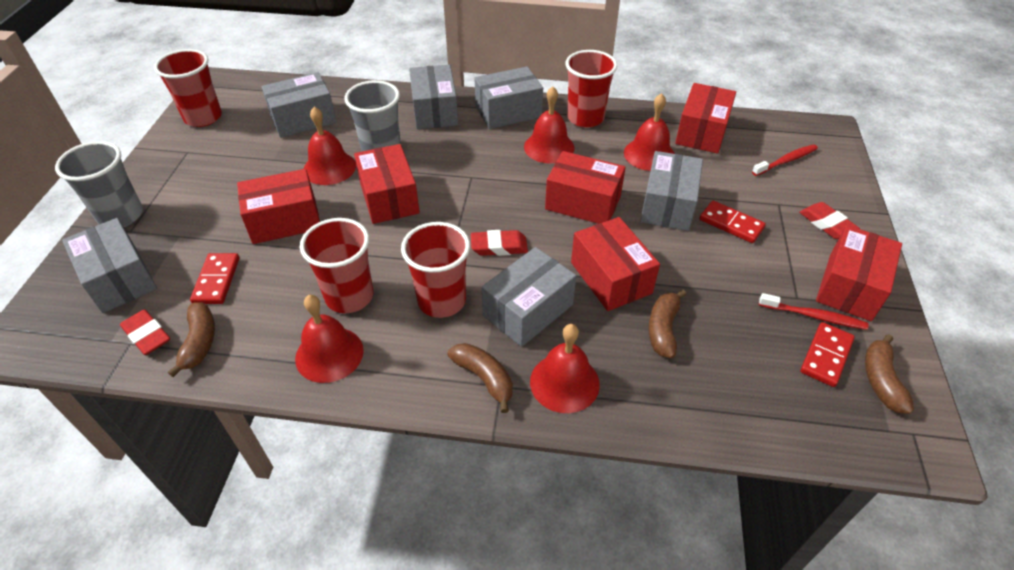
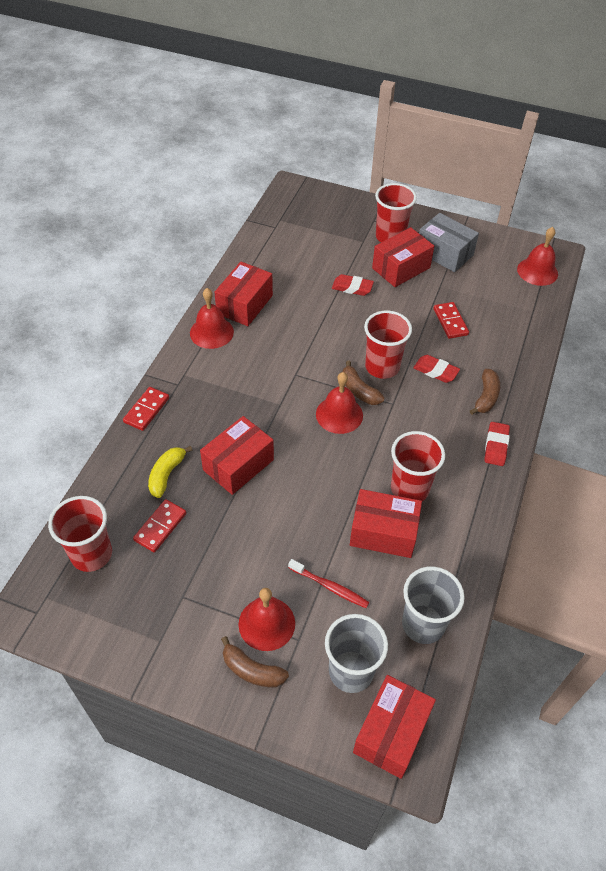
brown banana: 4 -> 3
grey box: 6 -> 1
red bell: 5 -> 4
red box: 6 -> 5
red toothbrush: 2 -> 1
yellow banana: 0 -> 1

